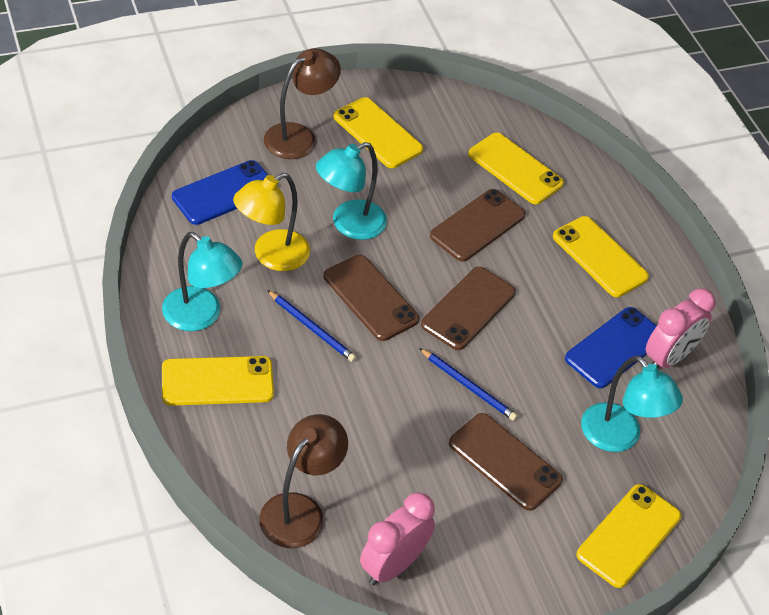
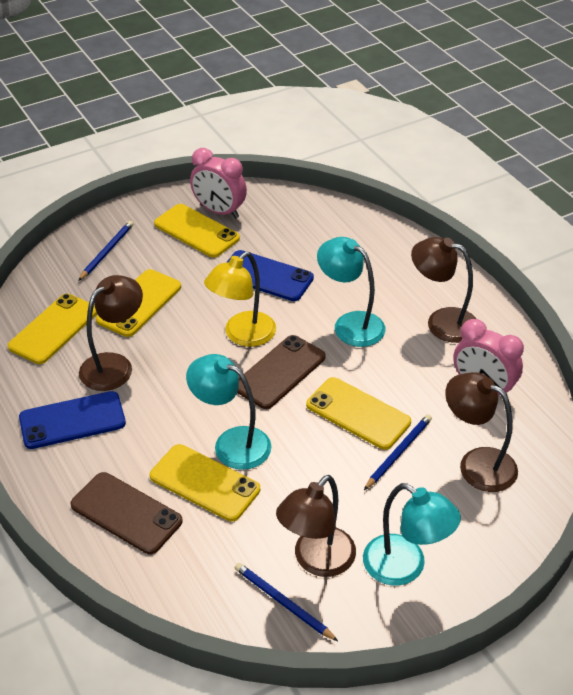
blue pencil: 2 -> 3
brown lamp: 2 -> 4
brown phone: 4 -> 2

